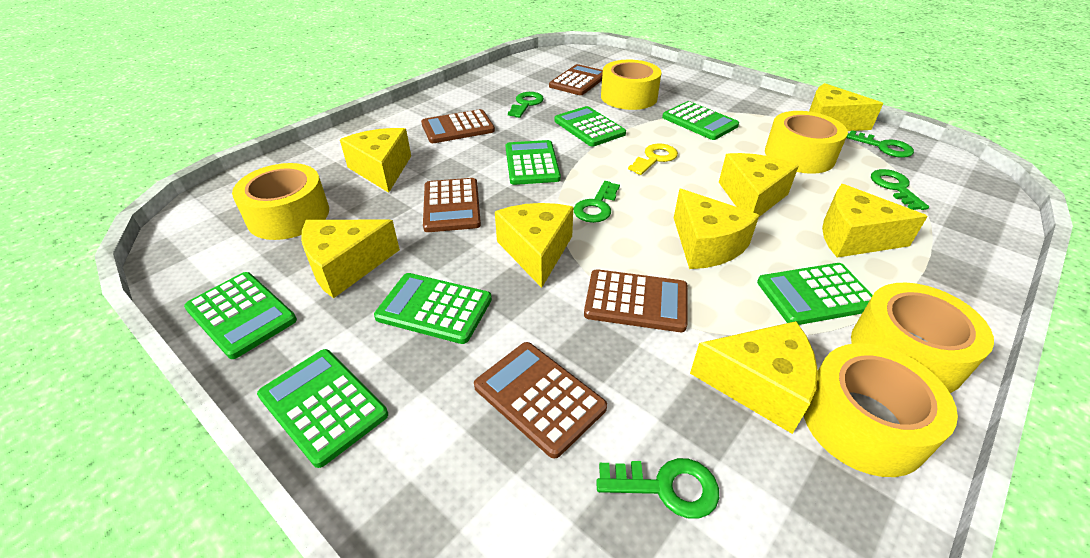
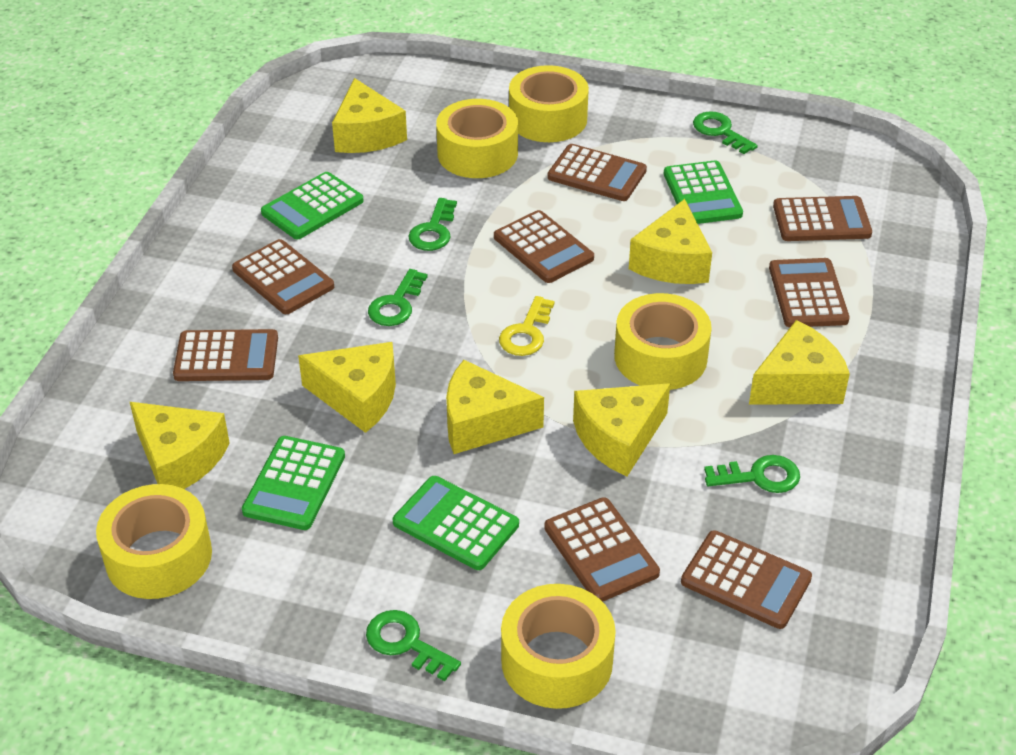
brown calculator: 5 -> 8
green calculator: 7 -> 4
yellow cheese: 8 -> 7

